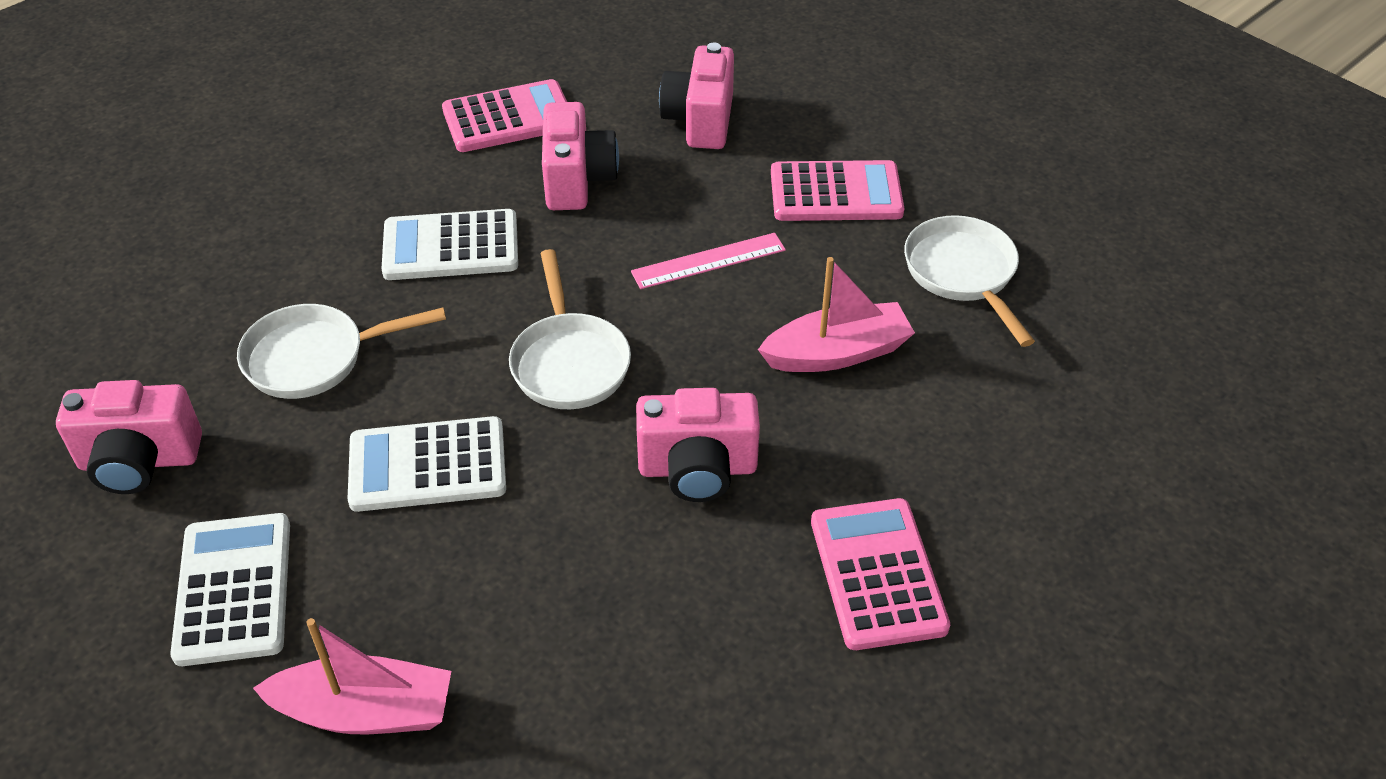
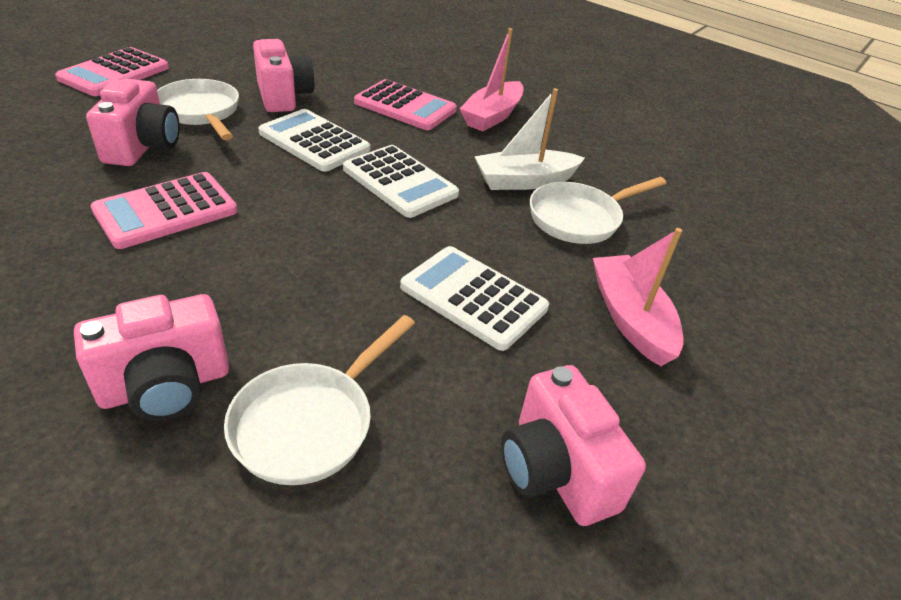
pink ruler: 1 -> 0
white boat: 0 -> 1

